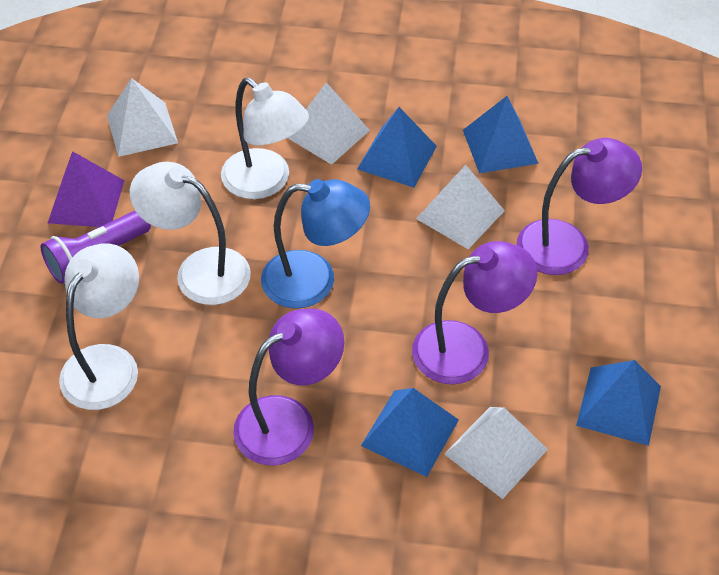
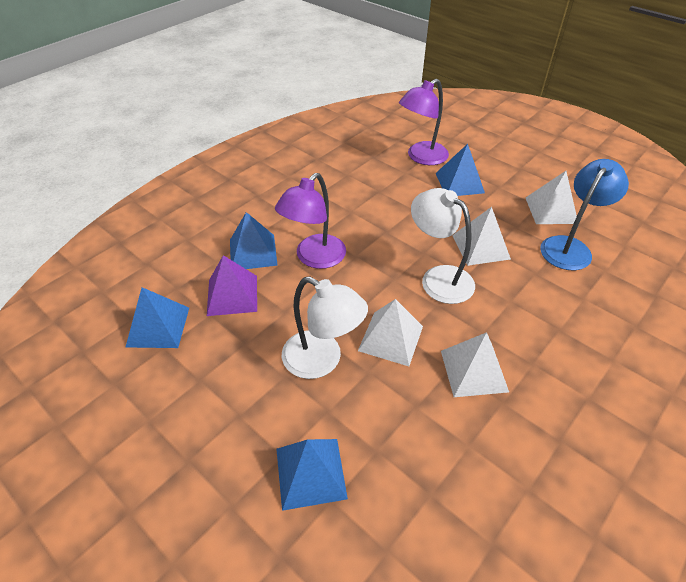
purple flashlight: 1 -> 0
purple lamp: 3 -> 2
white lamp: 3 -> 2

